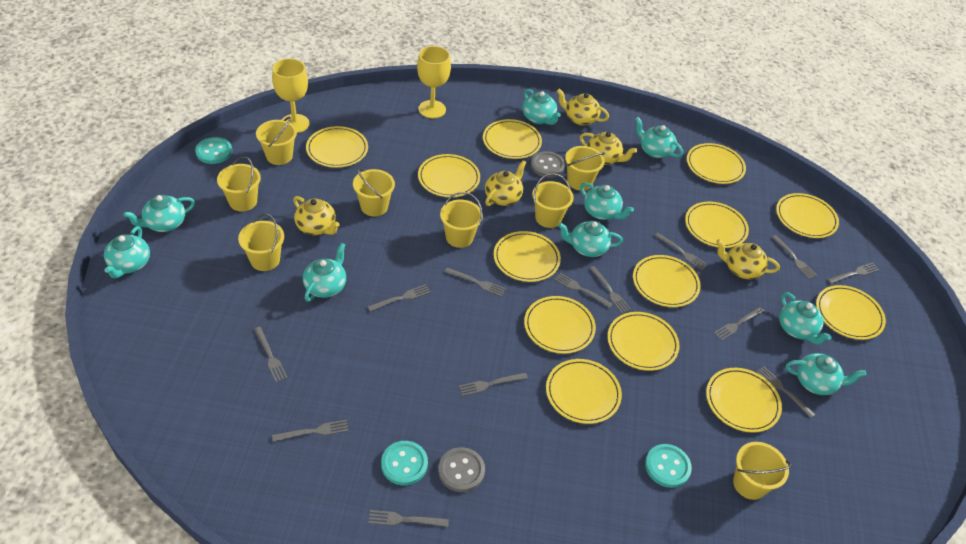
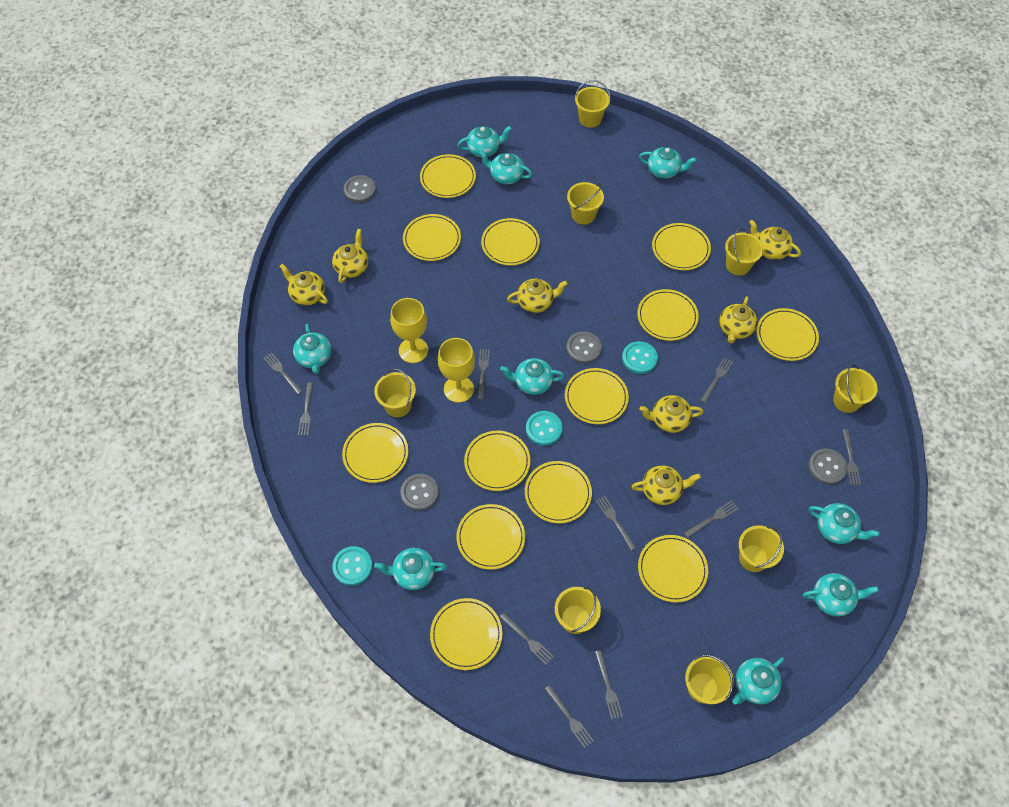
grey button: 2 -> 4
grey fork: 13 -> 10
yellow teapot: 5 -> 7

